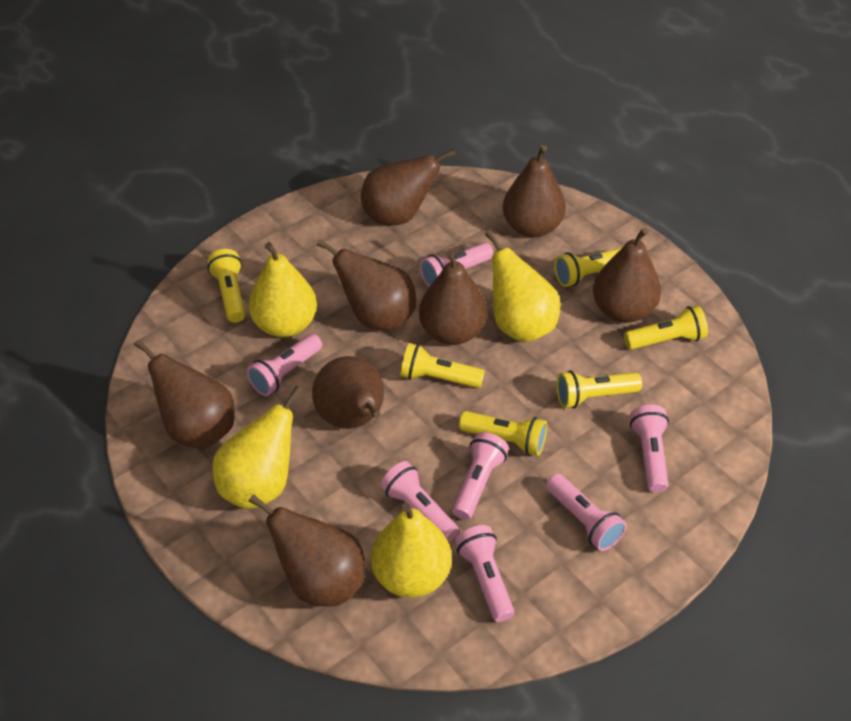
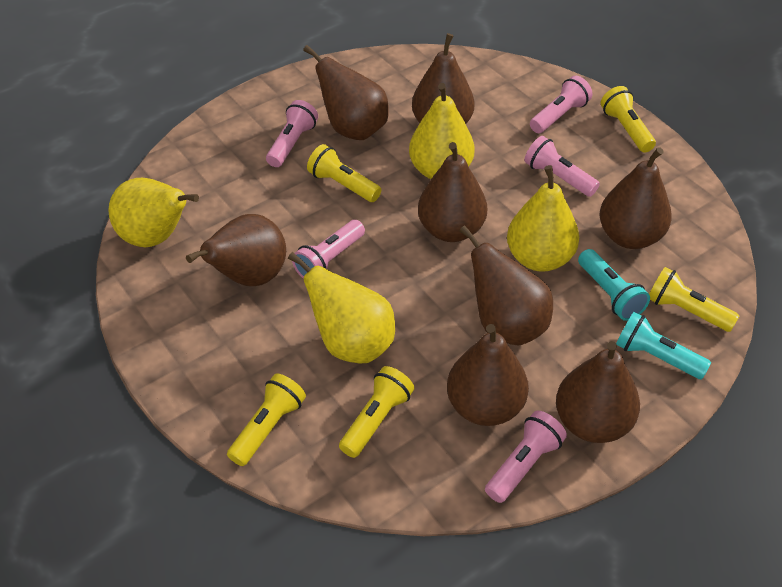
pink flashlight: 7 -> 5
turquoise flashlight: 0 -> 2
yellow flashlight: 6 -> 5

